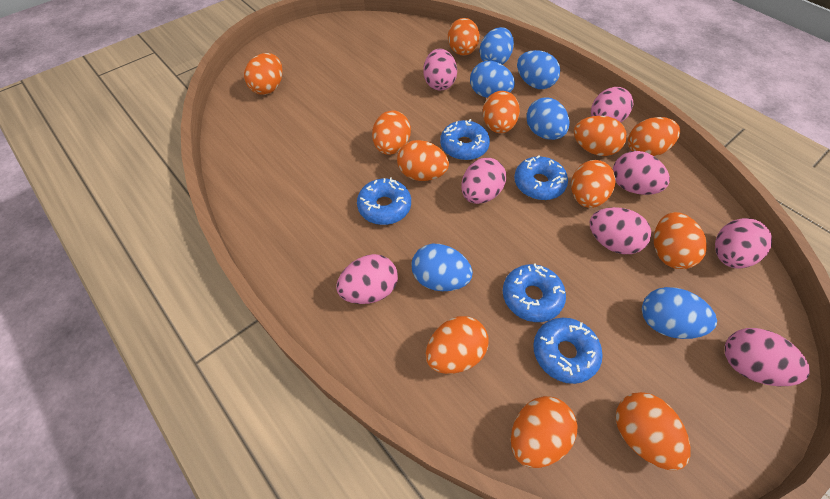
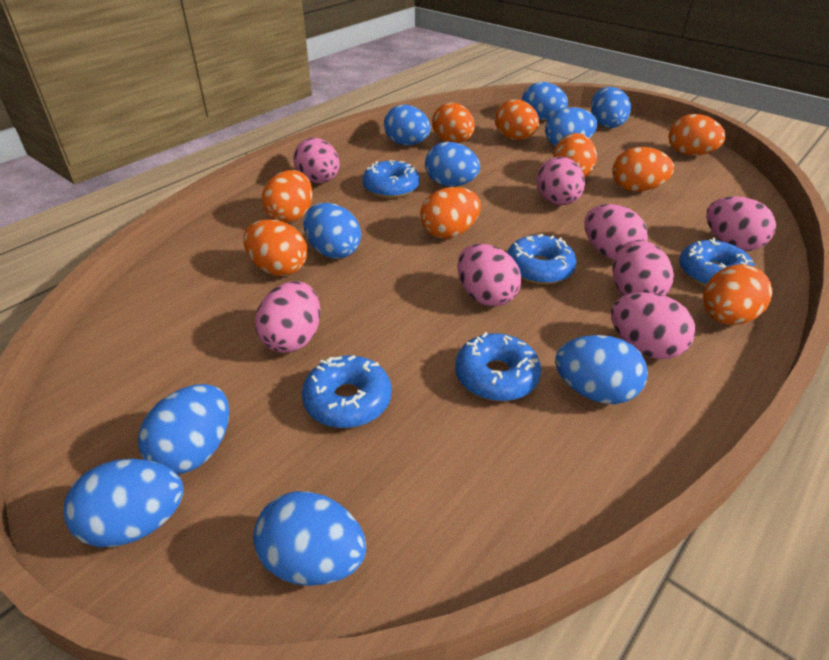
blue egg: 6 -> 10
orange egg: 12 -> 9

